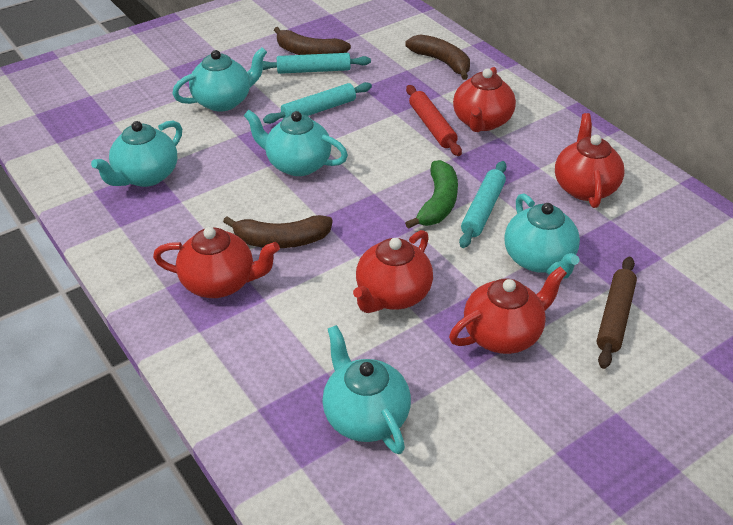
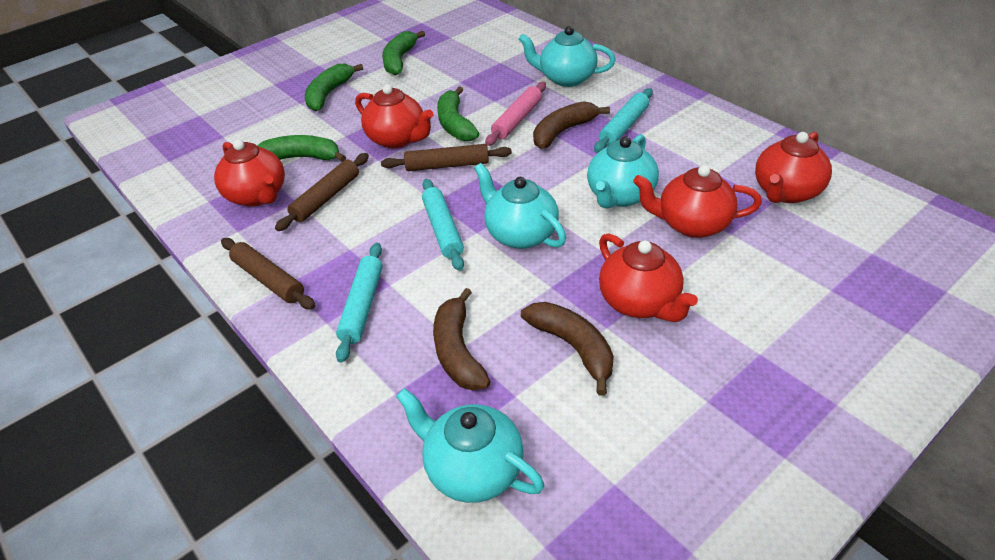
brown rolling pin: 1 -> 3
green banana: 1 -> 4
pink rolling pin: 0 -> 1
red rolling pin: 1 -> 0
turquoise teapot: 5 -> 4

